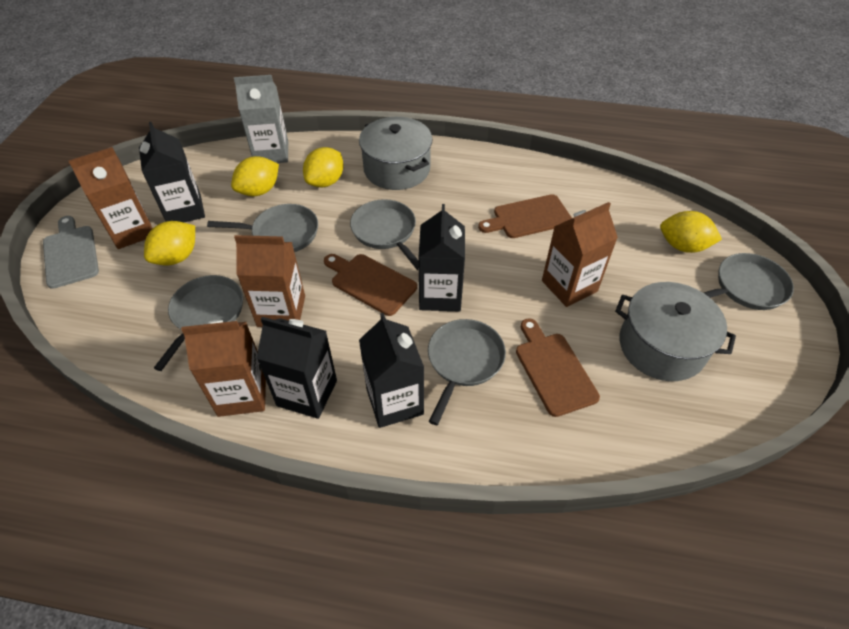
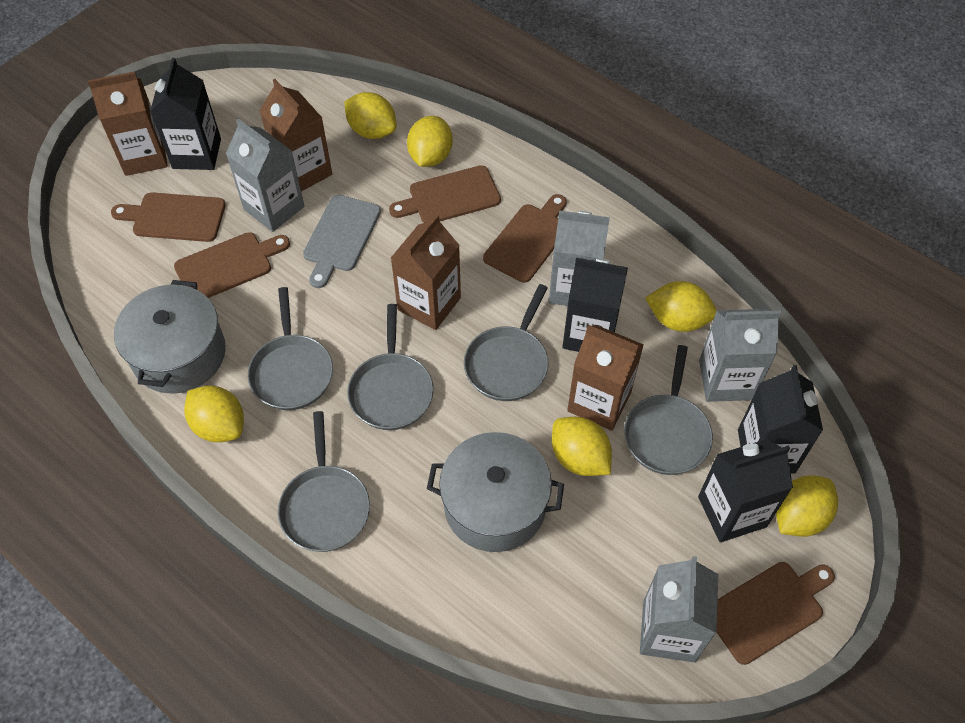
brown cutting board: 3 -> 5
grey carton: 1 -> 4
yellow lemon: 4 -> 6

